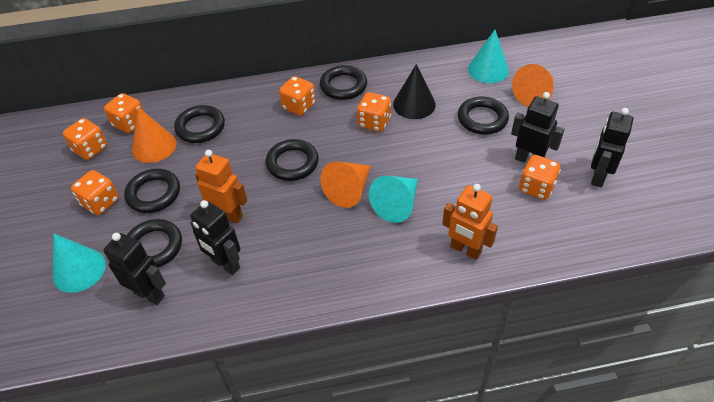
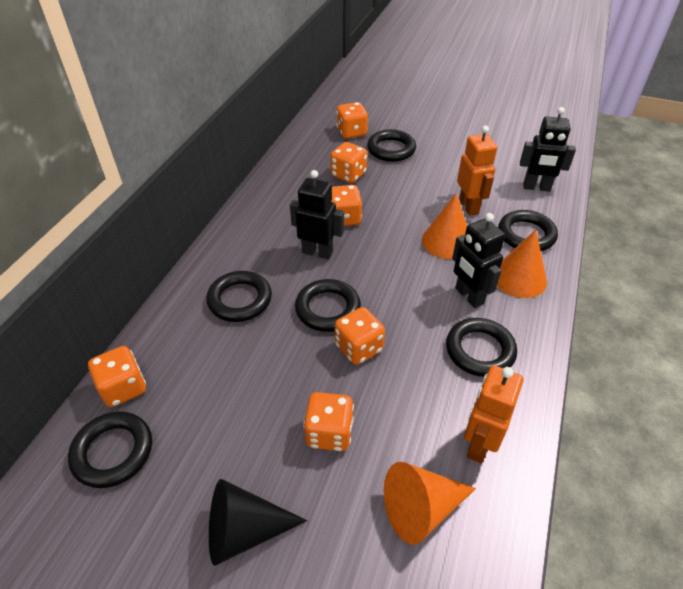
black robot: 4 -> 3
turquoise cone: 3 -> 0

